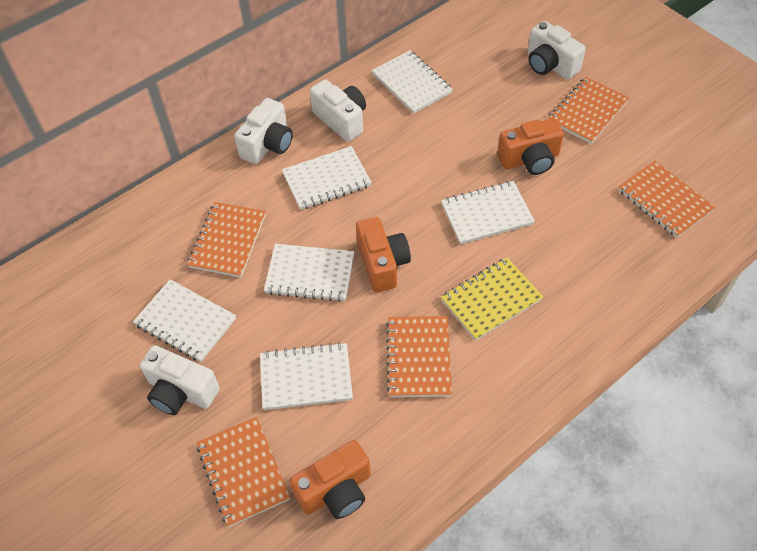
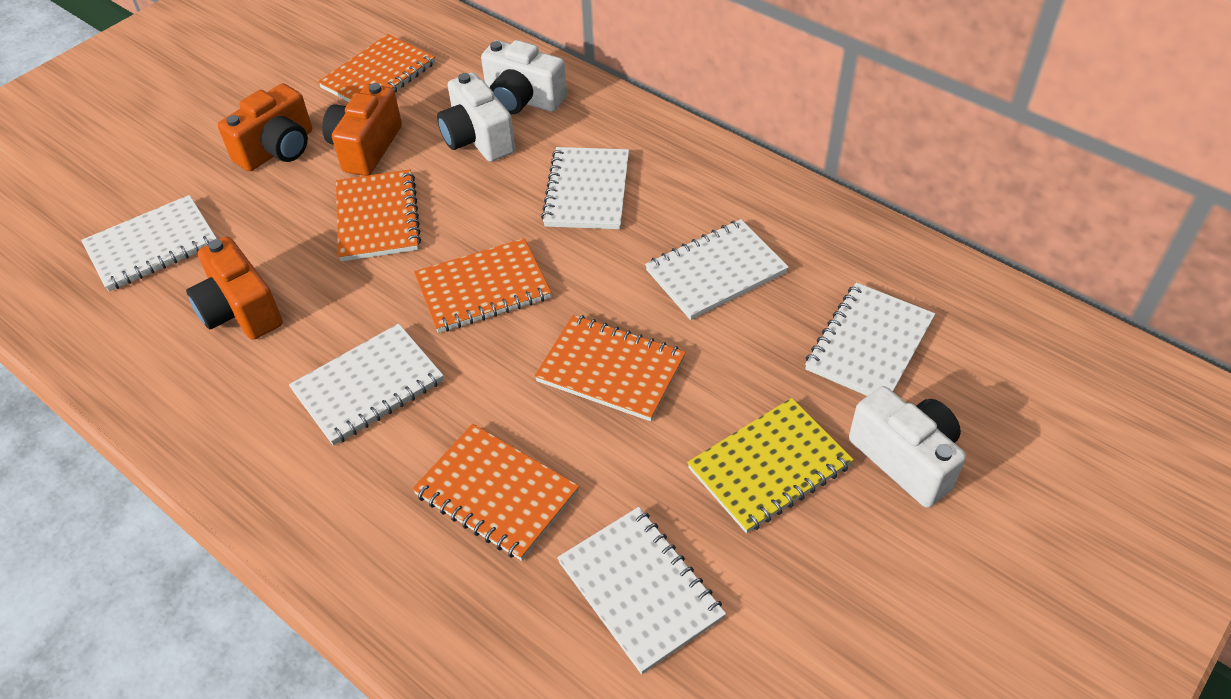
white camera: 4 -> 3

